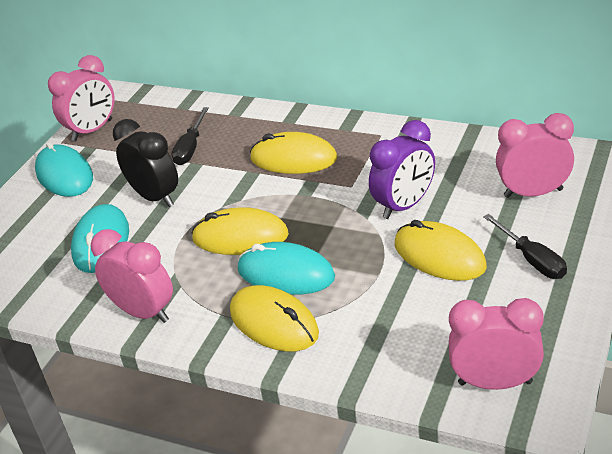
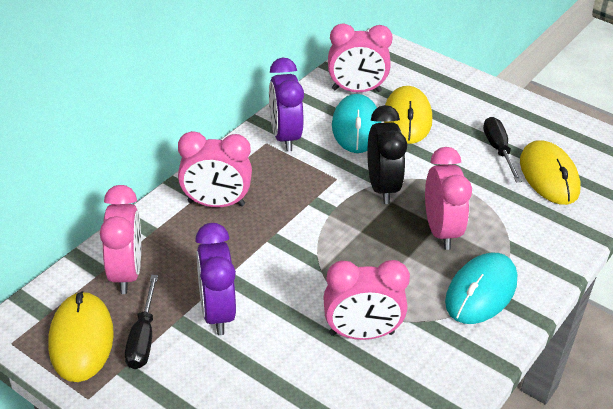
pink clock: 4 -> 5
purple clock: 1 -> 2
turquoise mouse: 3 -> 2
yellow mouse: 4 -> 3

